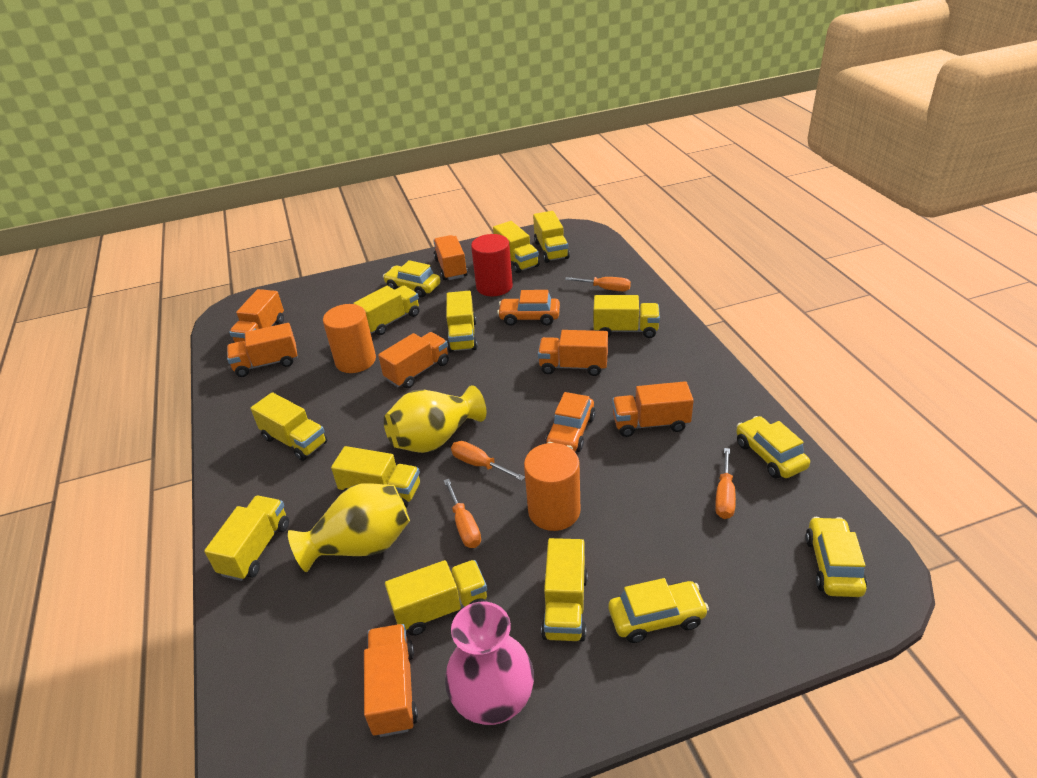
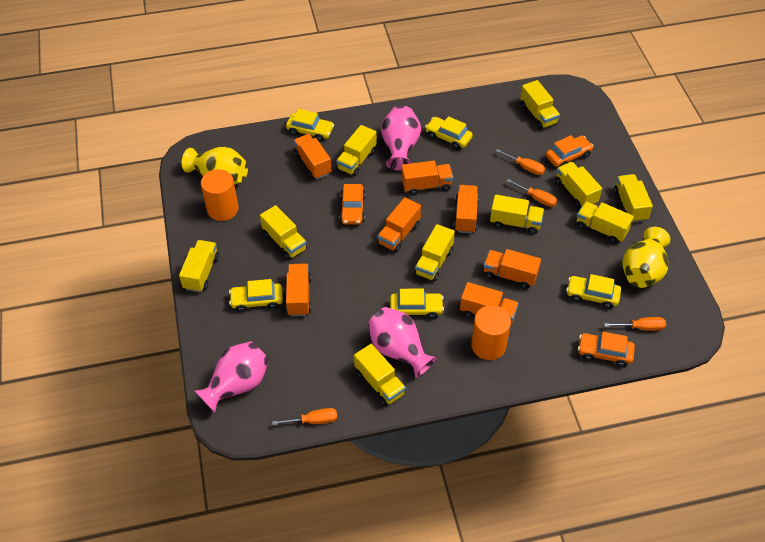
orange car: 2 -> 3
pink vase: 1 -> 3
red cylinder: 1 -> 0
yellow car: 4 -> 5

